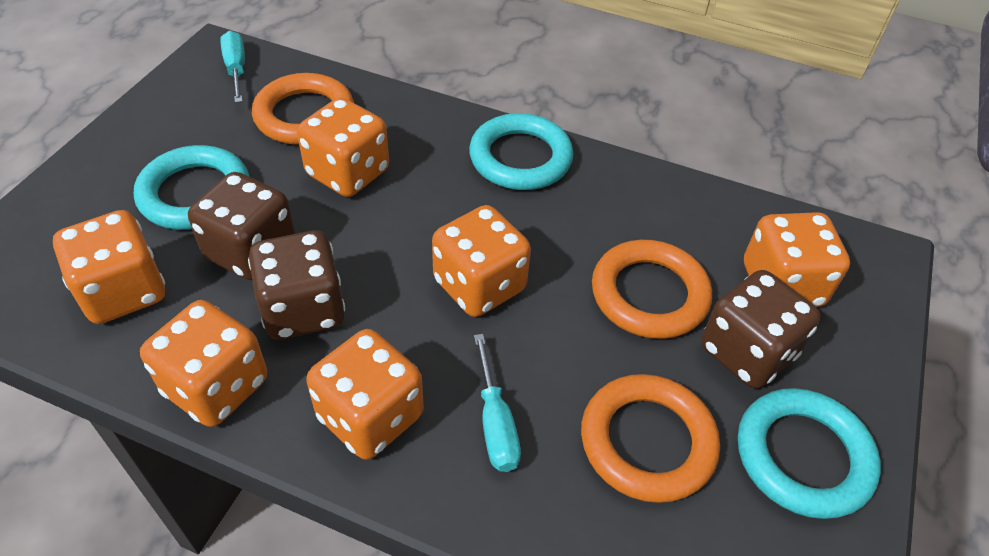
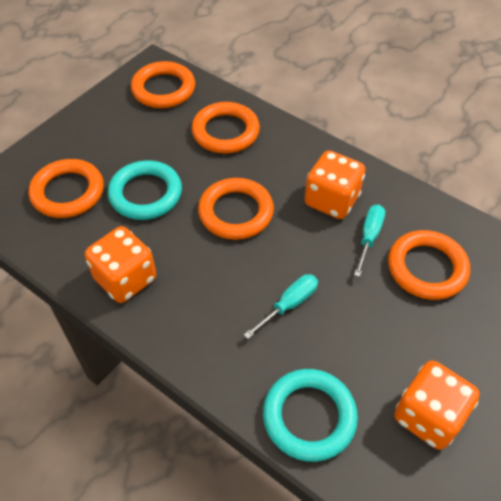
brown dice: 3 -> 0
orange dice: 6 -> 3
orange ring: 3 -> 5
turquoise ring: 3 -> 2

